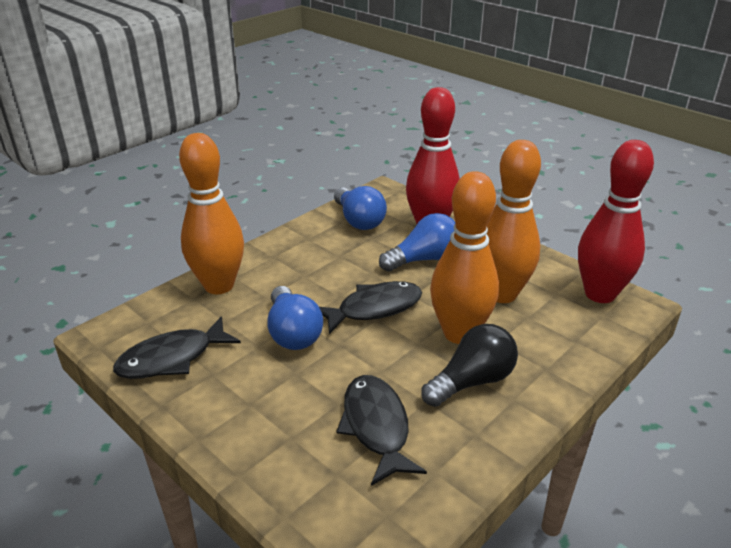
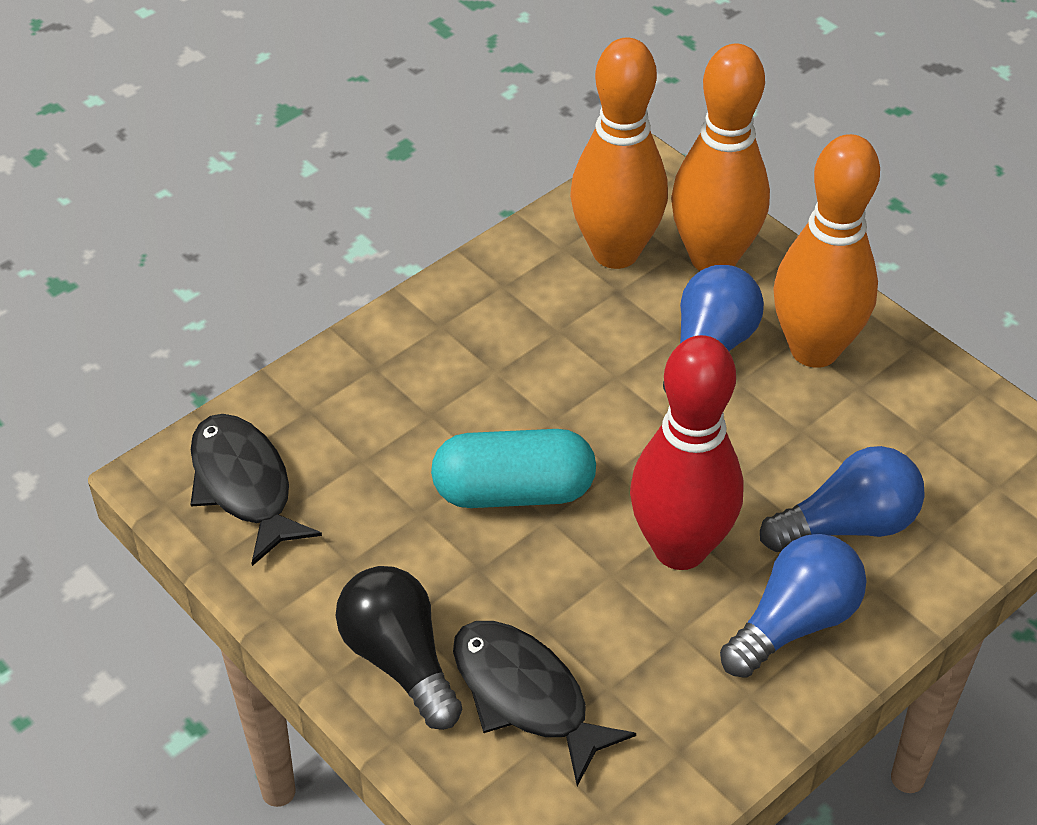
black fish: 3 -> 2
red bowling pin: 2 -> 1
turquoise capsule: 0 -> 1

